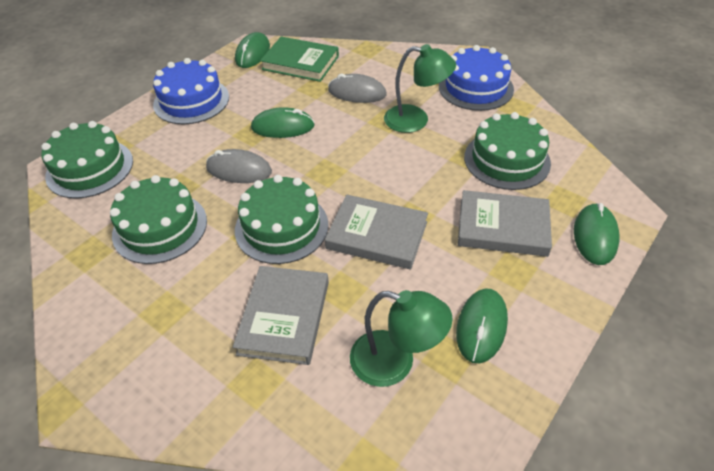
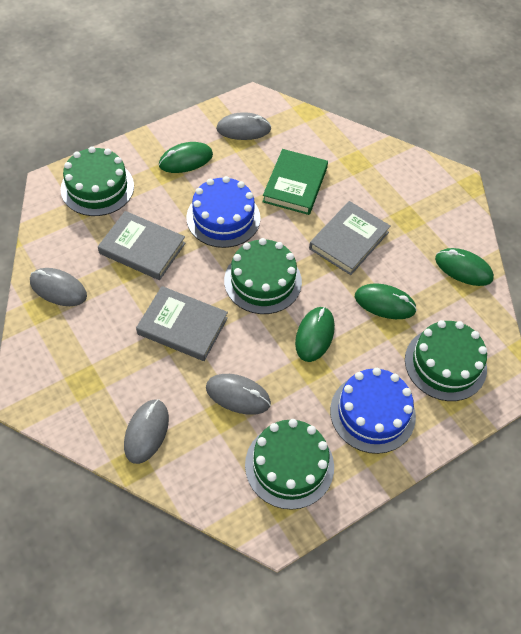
green lamp: 2 -> 0
grey mouse: 2 -> 4

